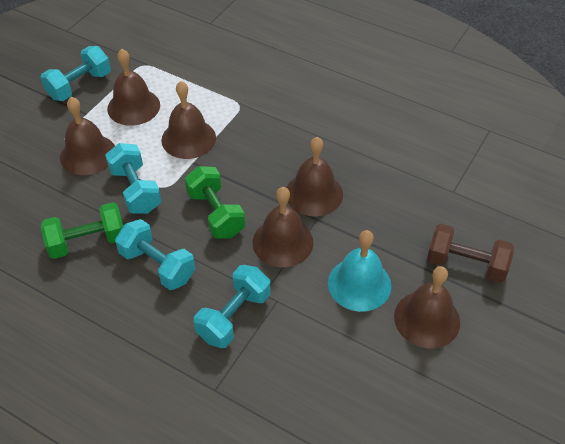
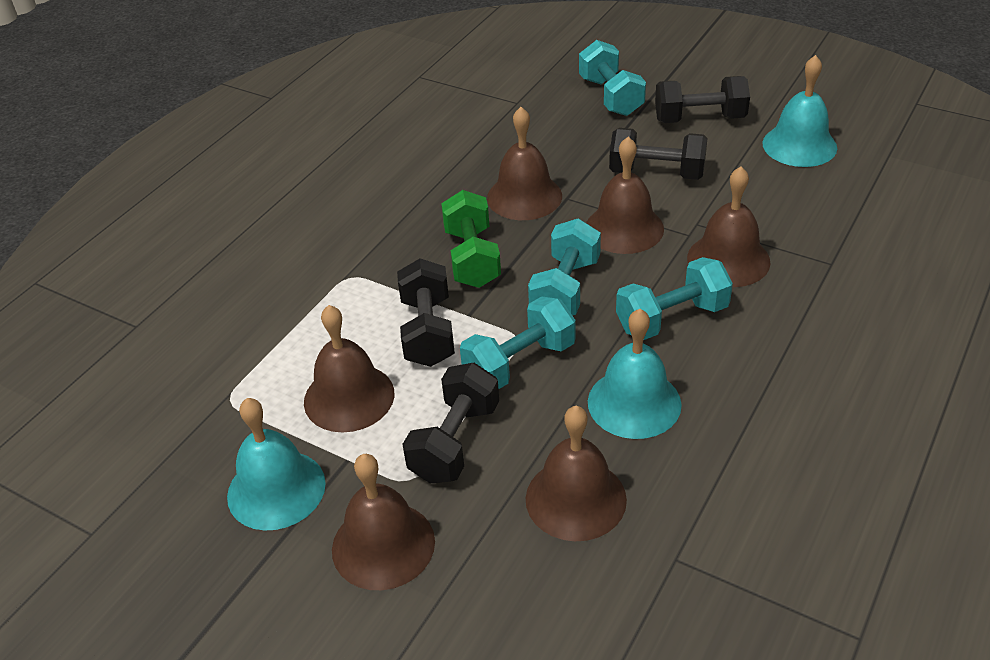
black dumbbell: 0 -> 4
brown dumbbell: 1 -> 0
green dumbbell: 2 -> 1
turquoise bell: 1 -> 3

